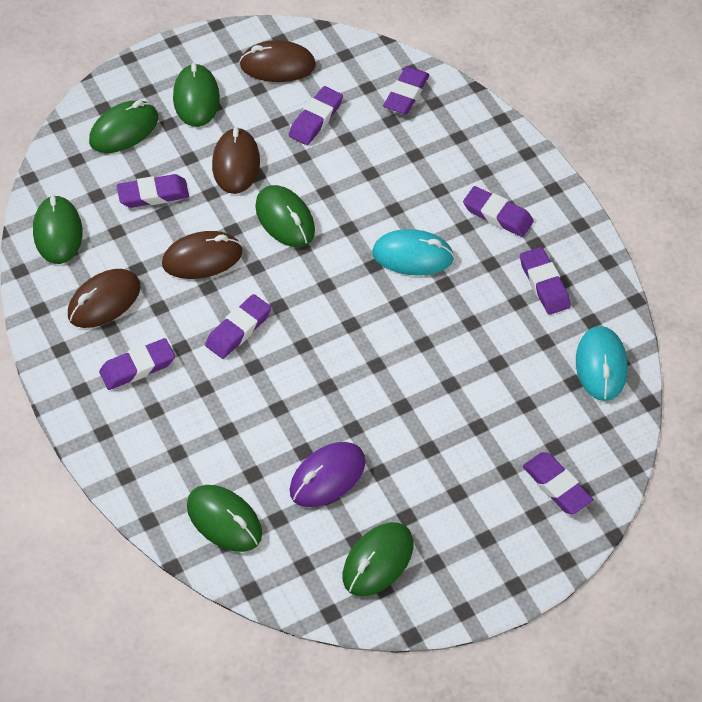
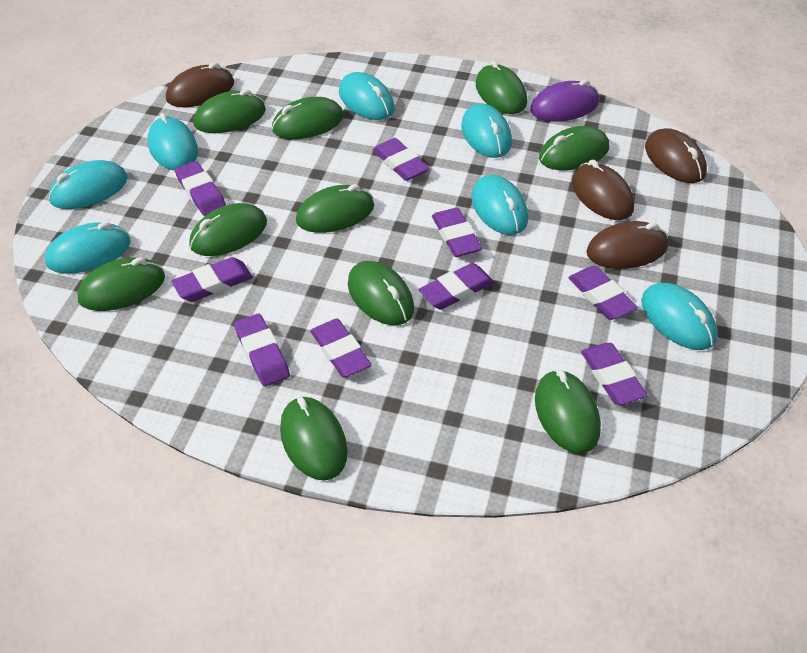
green mouse: 6 -> 10
purple eraser: 8 -> 9
turquoise mouse: 2 -> 7

